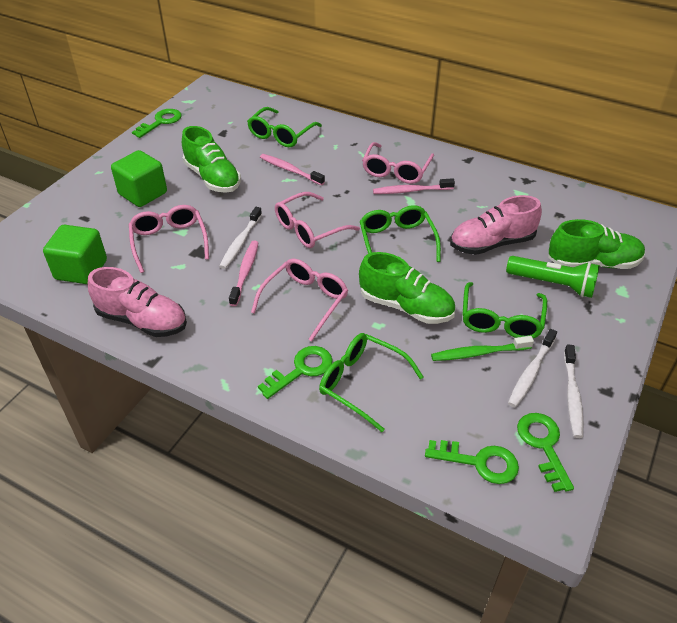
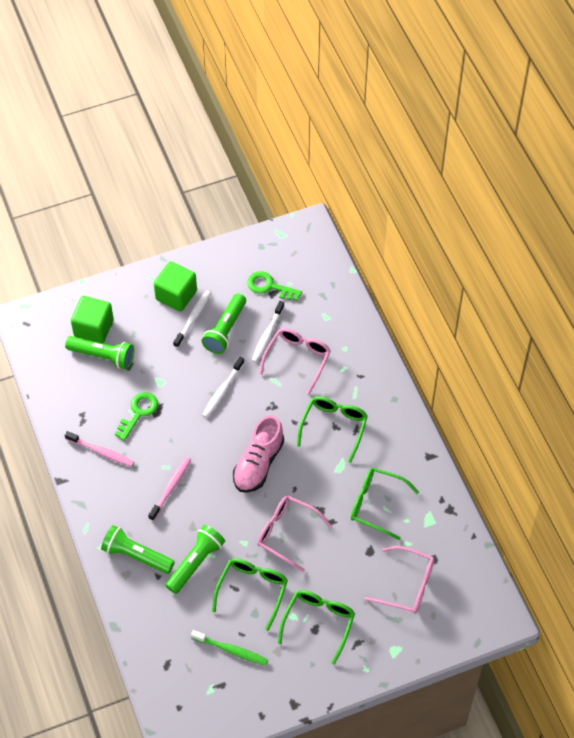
green flashlight: 1 -> 4
green key: 4 -> 2
green shoe: 3 -> 0
pink glasses: 4 -> 3
pink shoe: 2 -> 1
pink toothbrush: 3 -> 2

